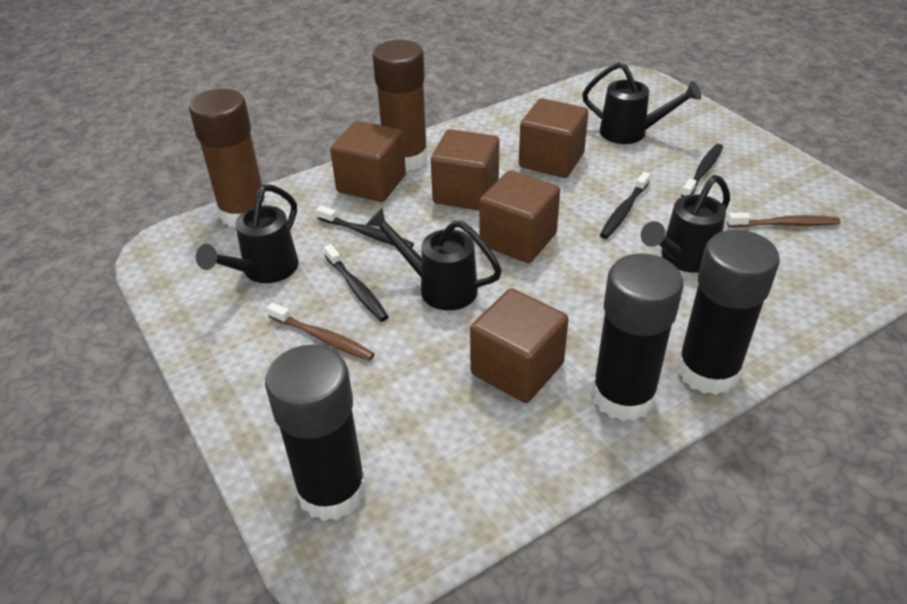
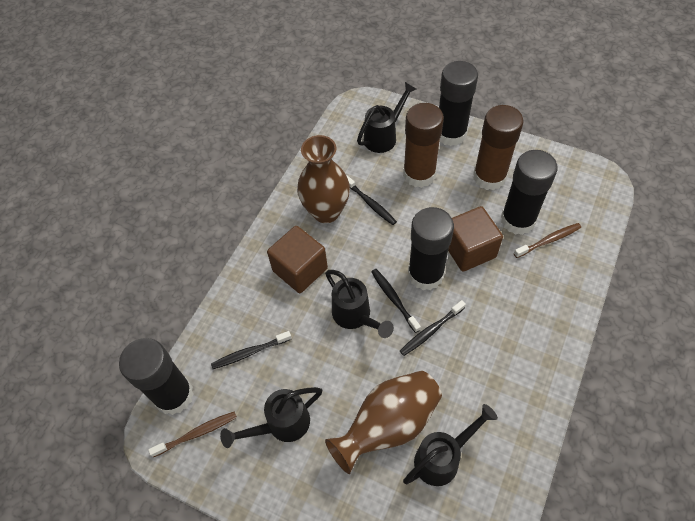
black glue stick: 3 -> 4
brown cube: 5 -> 2
brown vase: 0 -> 2

